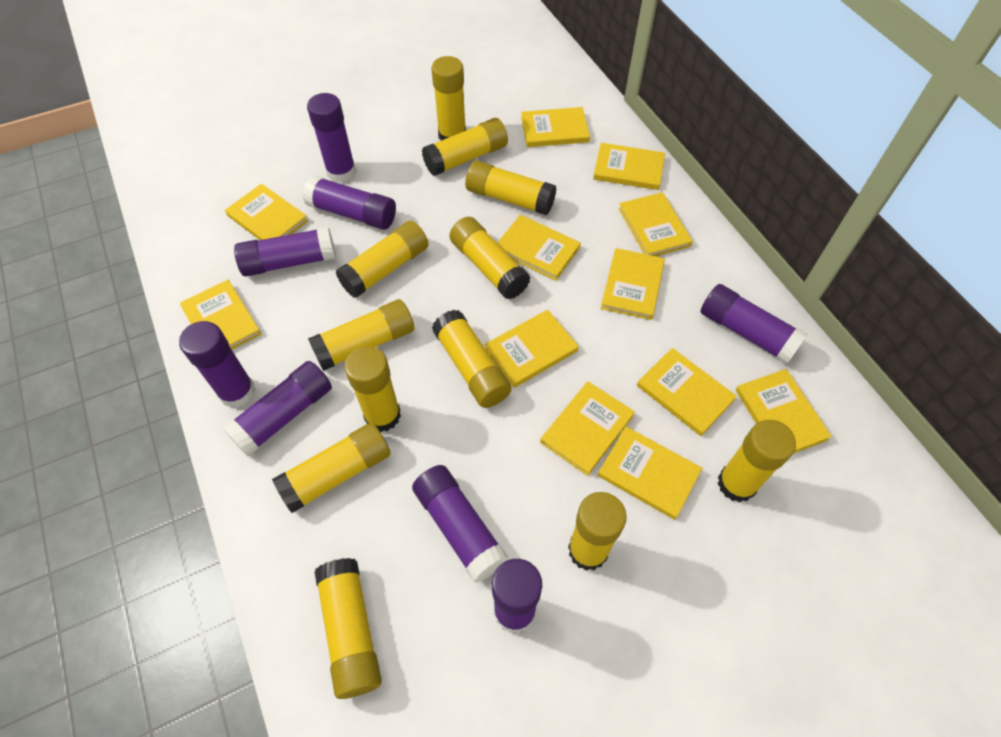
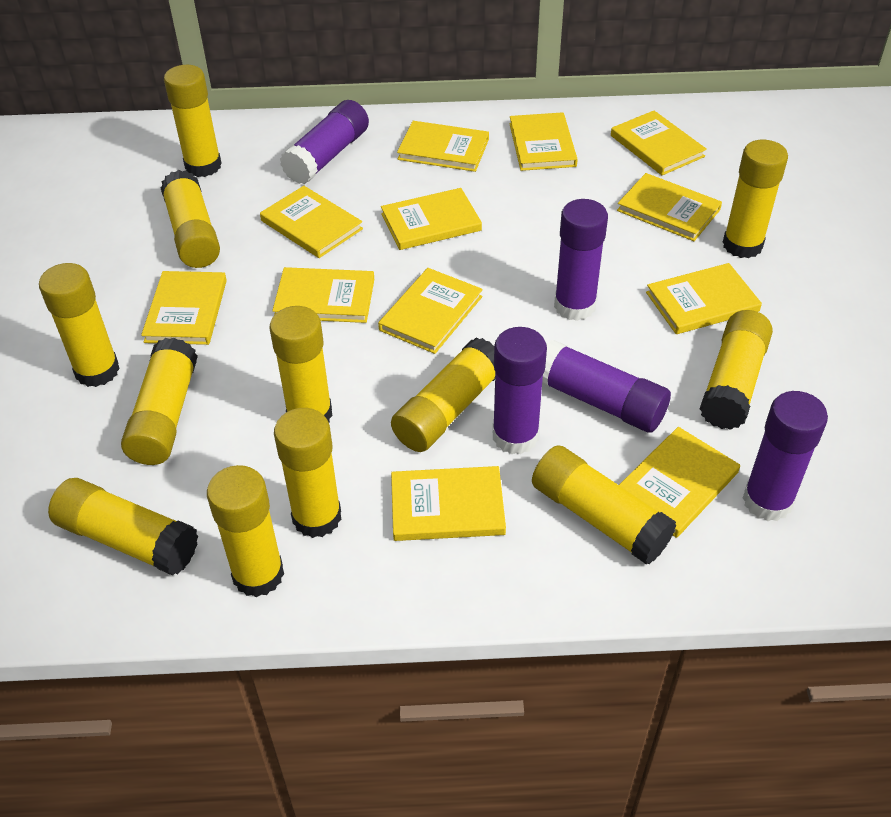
purple glue stick: 8 -> 5

